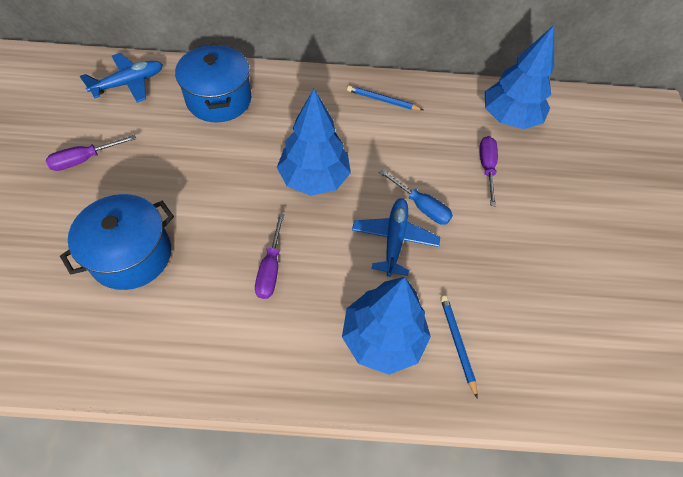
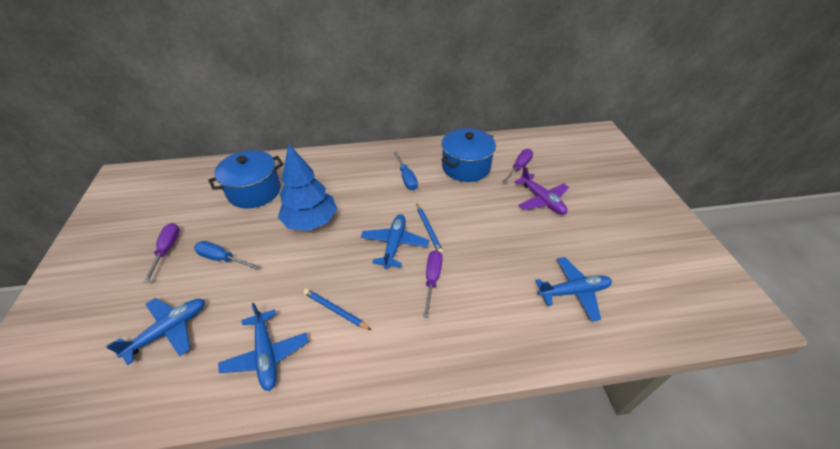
blue plane: 2 -> 4
blue screwdriver: 1 -> 2
blue tree: 3 -> 1
purple plane: 0 -> 1

